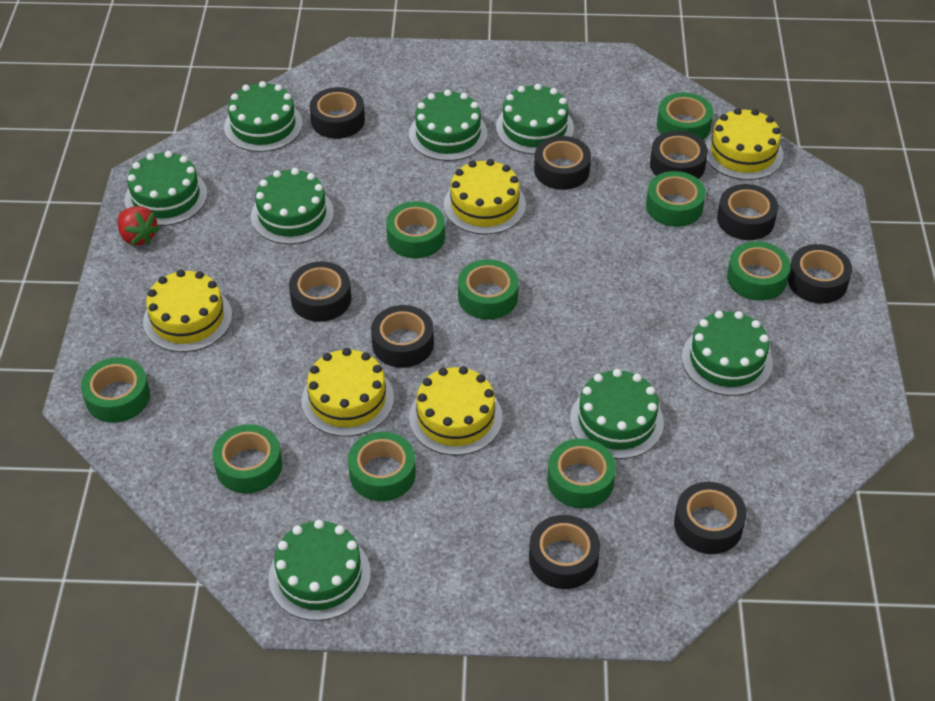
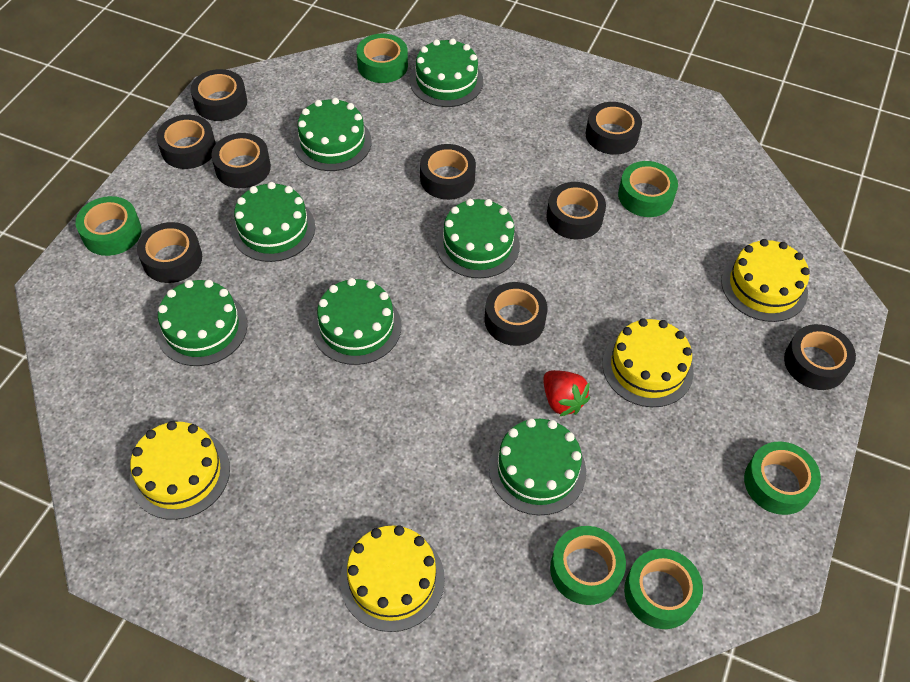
green cake: 8 -> 7
green tape: 9 -> 6
yellow cake: 5 -> 4

